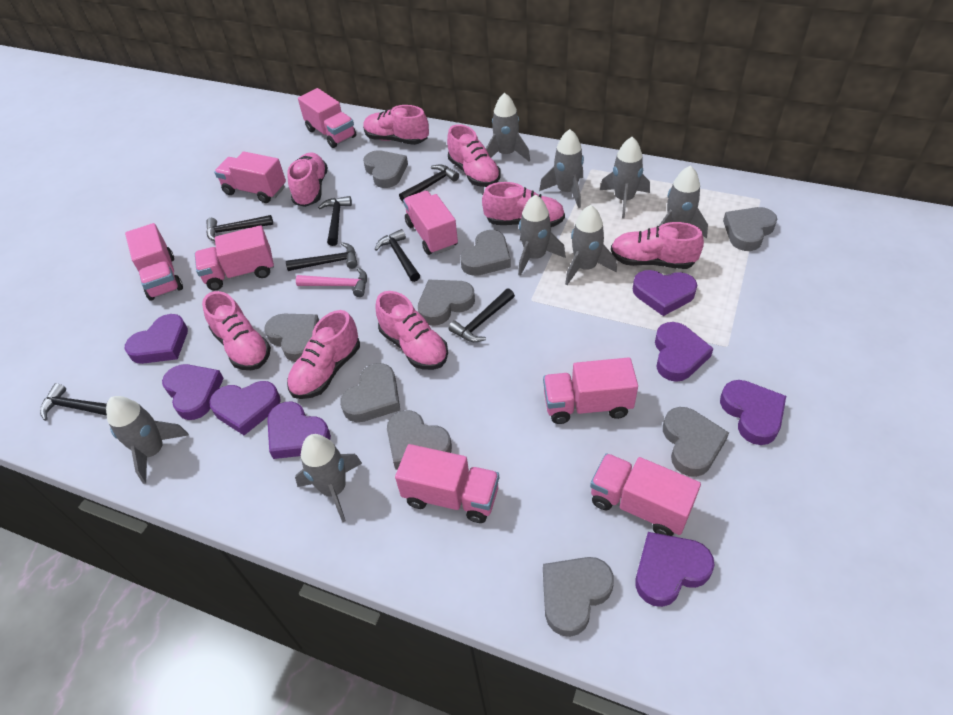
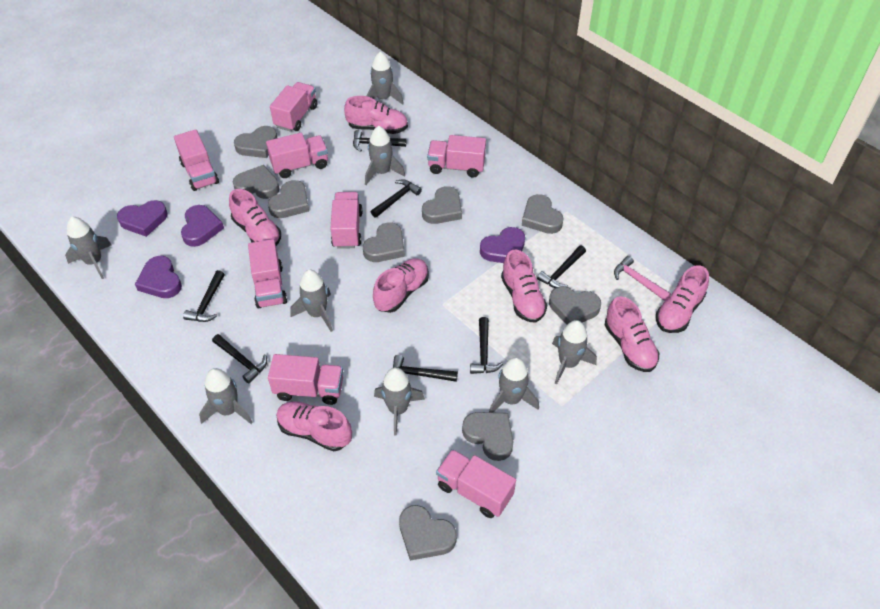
pink shoe: 8 -> 7
purple heart: 8 -> 4

